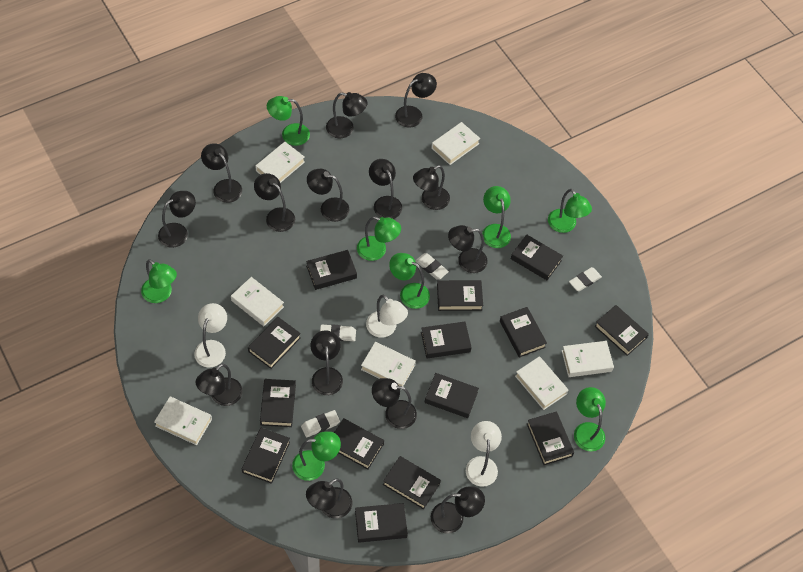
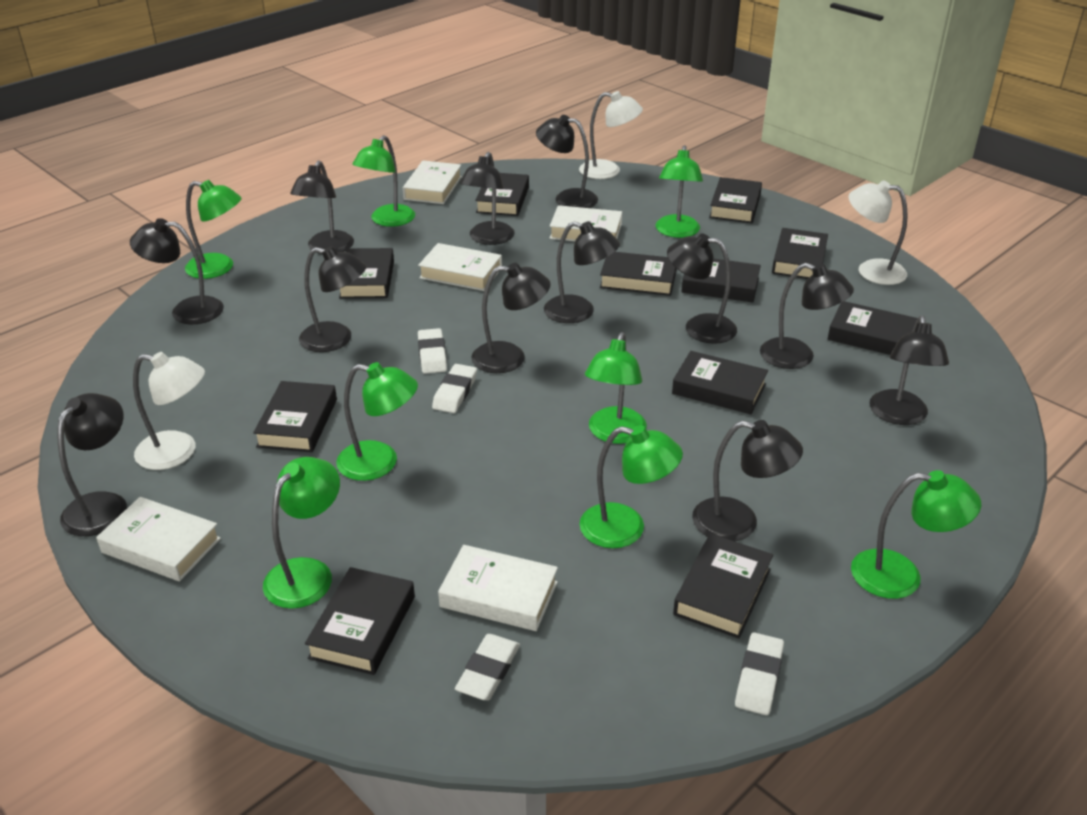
black book: 14 -> 11
black lamp: 14 -> 12
white book: 7 -> 5

